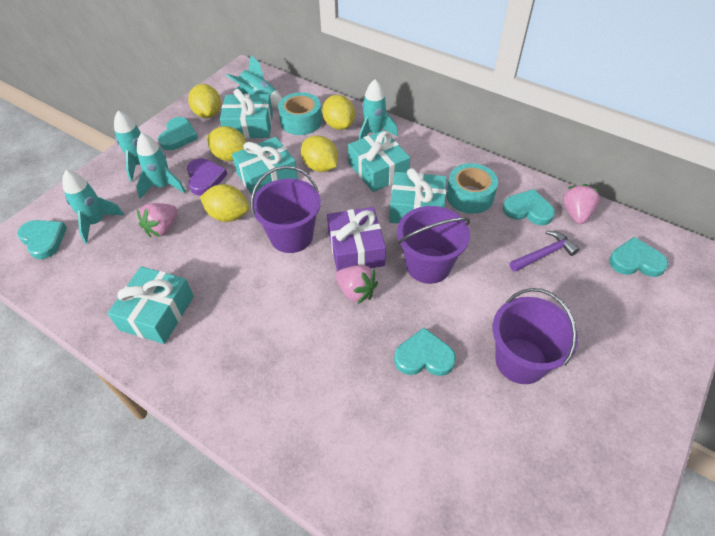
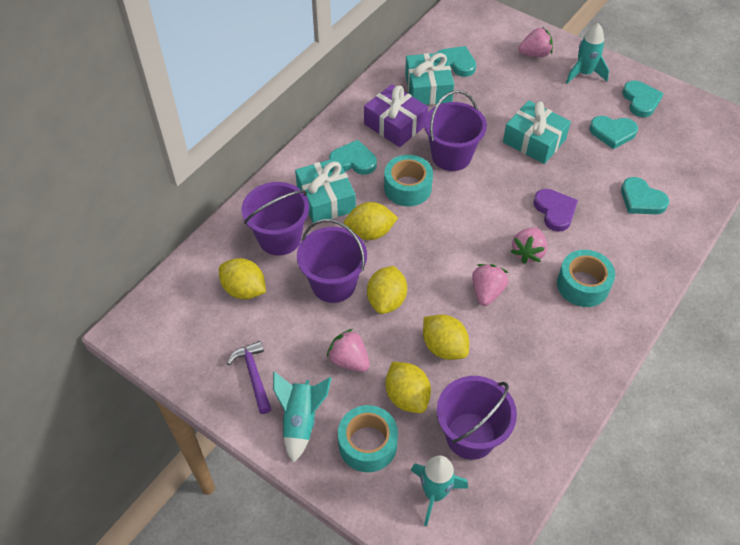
pink strawberry: 3 -> 4
purple bucket: 3 -> 4
turquoise gift: 5 -> 3
turquoise rocket: 5 -> 3
turquoise tape: 2 -> 3

